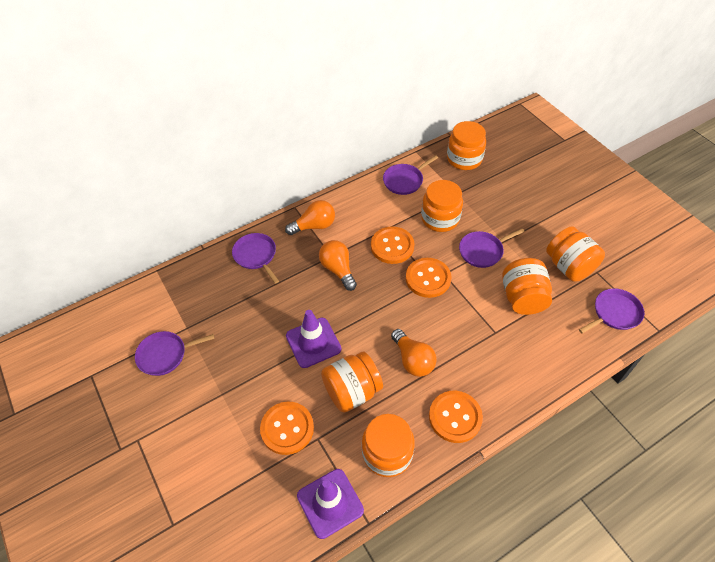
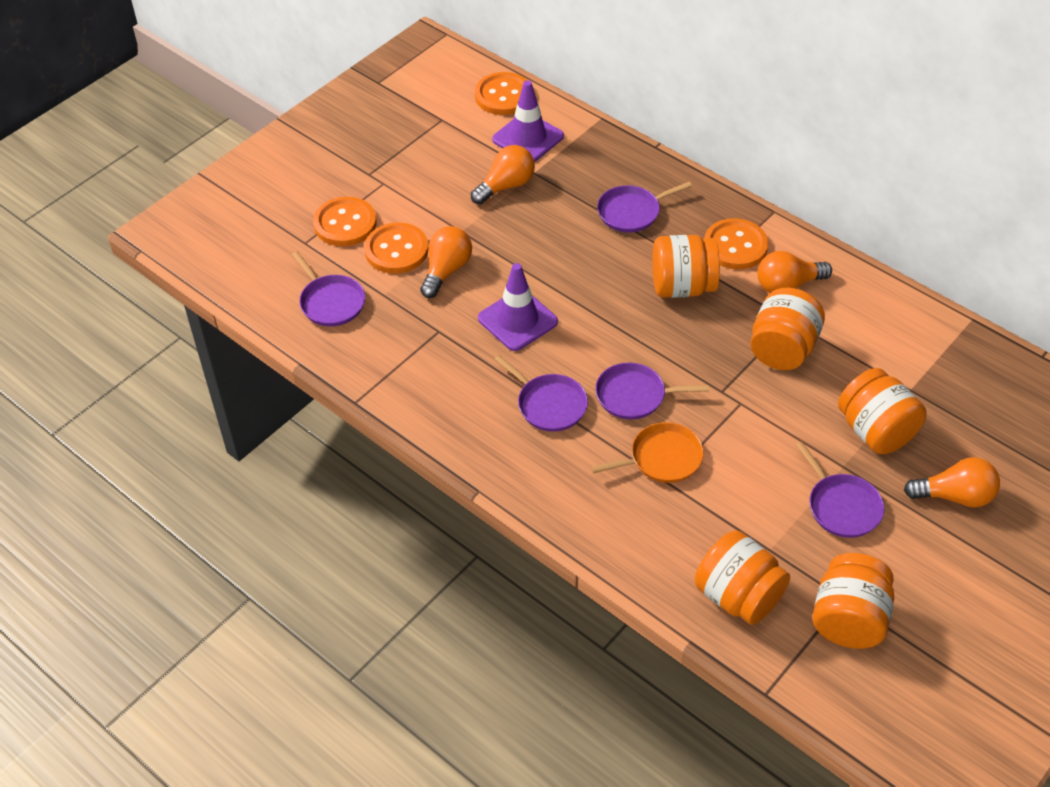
orange jar: 6 -> 5
orange light bulb: 3 -> 4
orange pan: 0 -> 1

